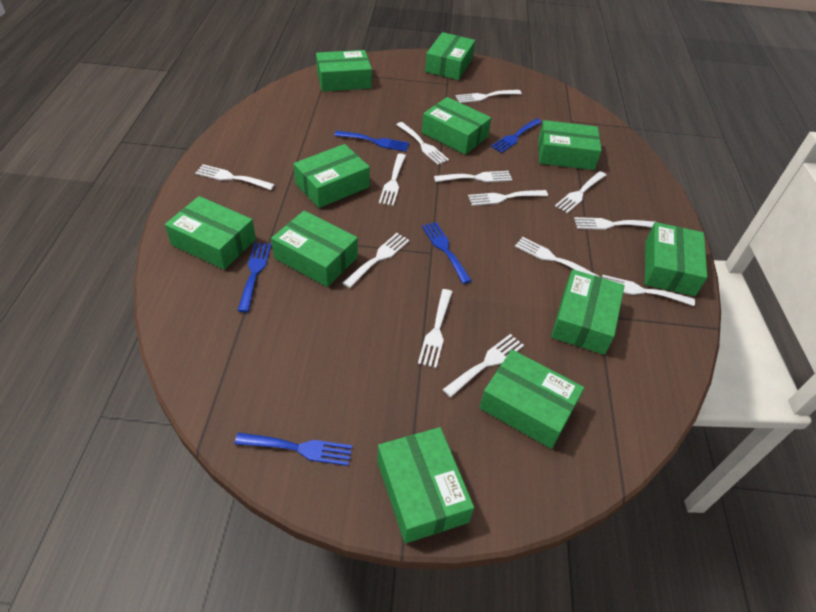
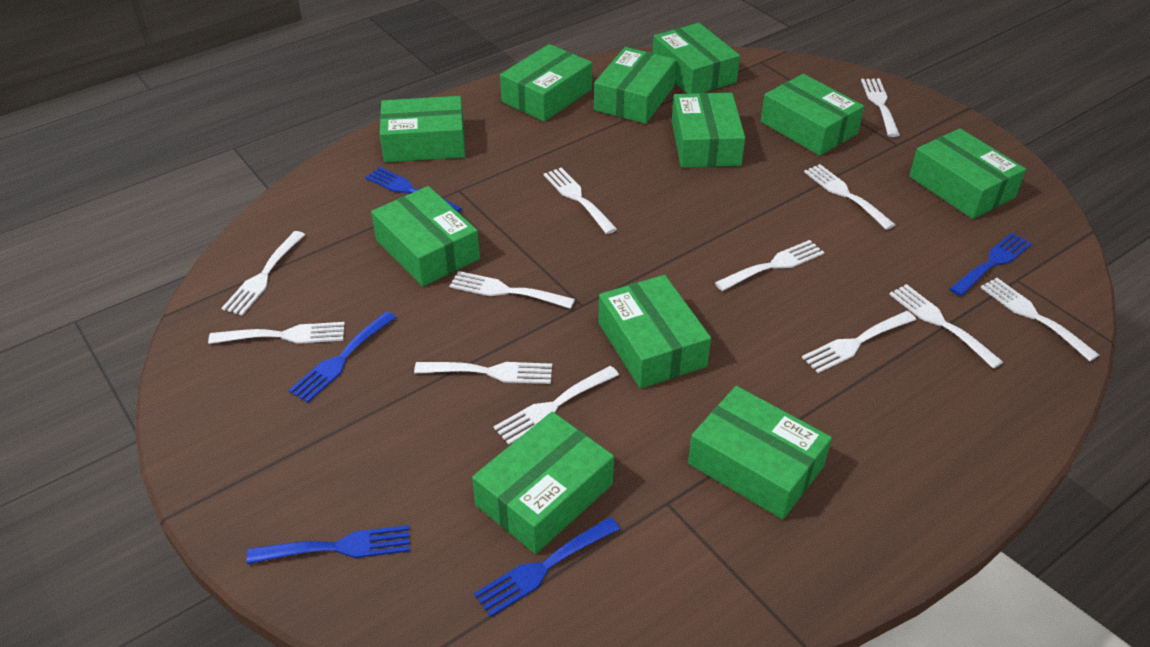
white fork: 13 -> 12

